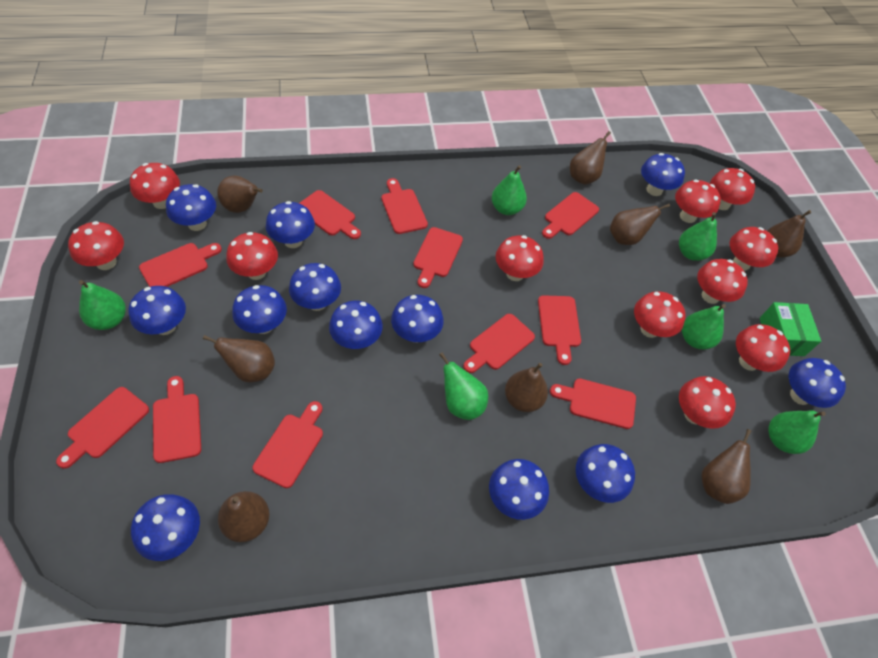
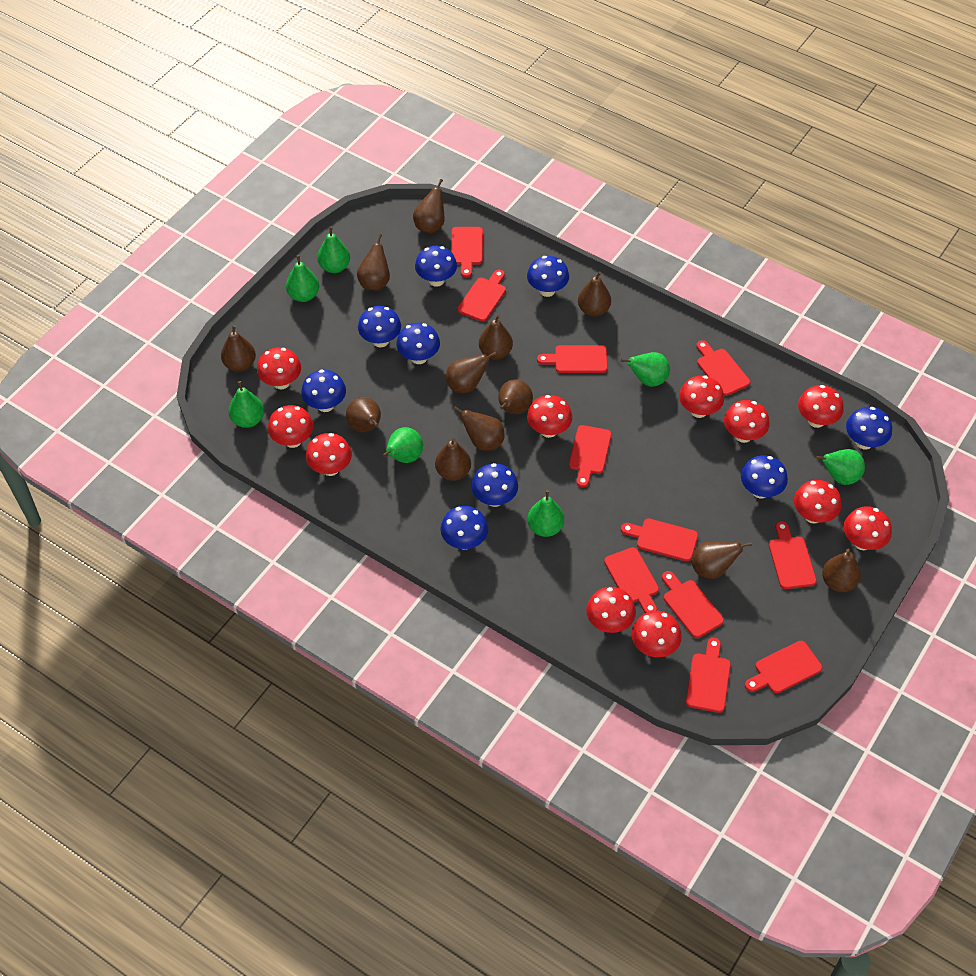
blue mushroom: 12 -> 9
brown pear: 8 -> 12
green box: 1 -> 0
green pear: 6 -> 7

